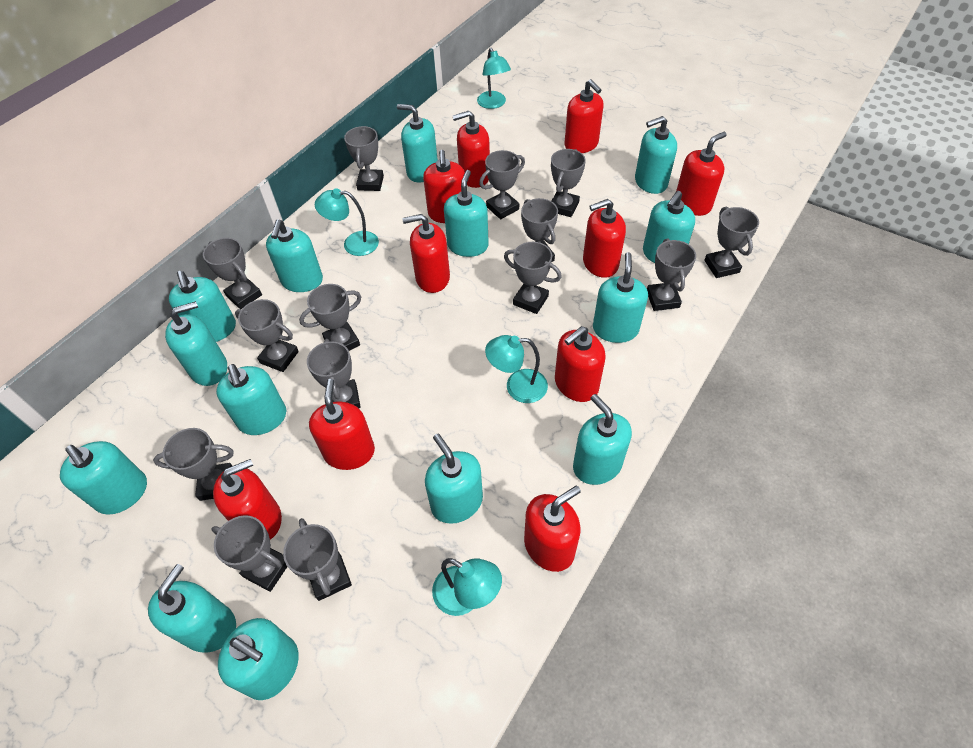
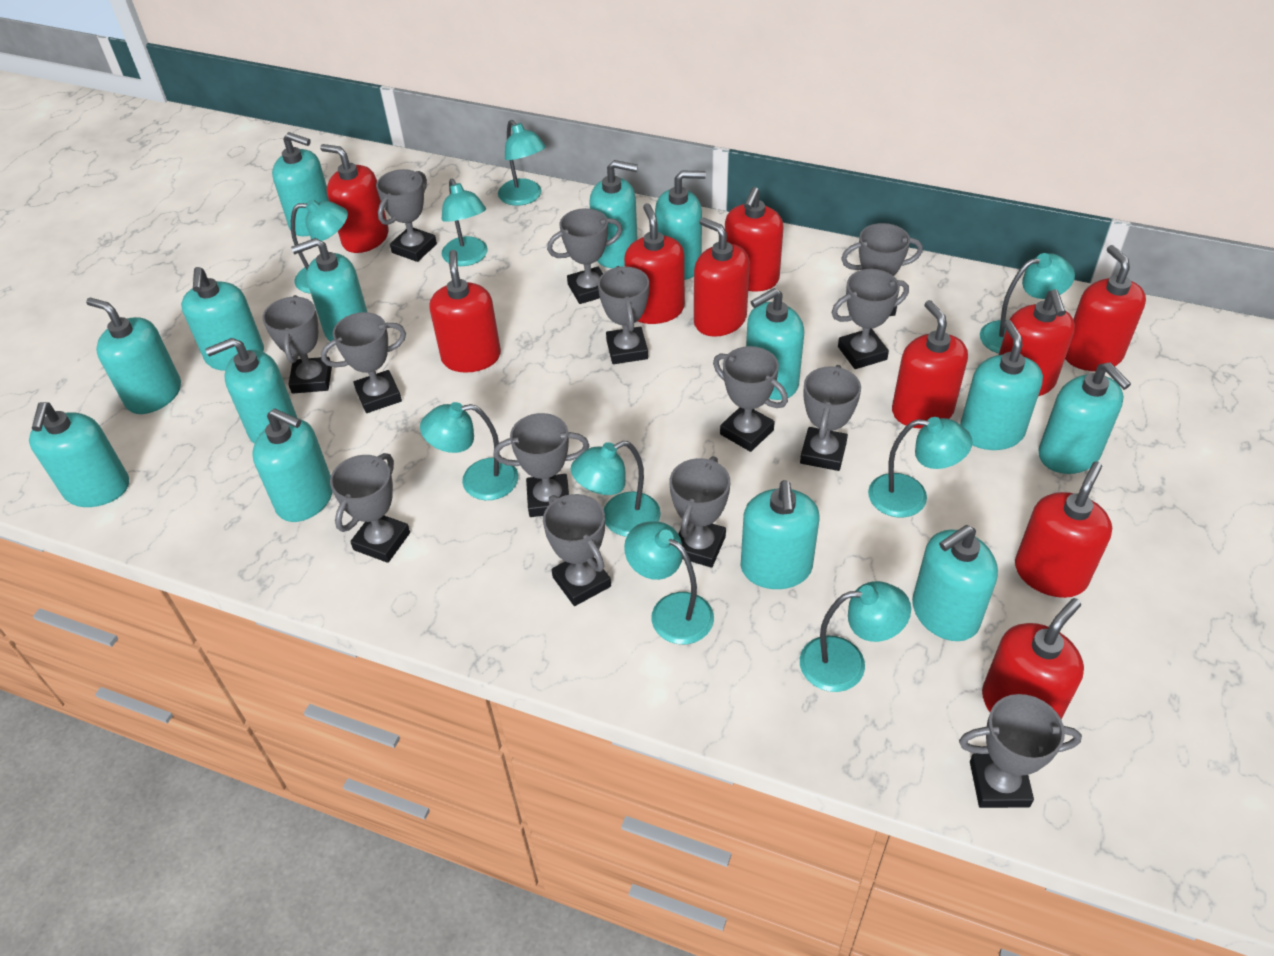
turquoise lamp: 4 -> 9

